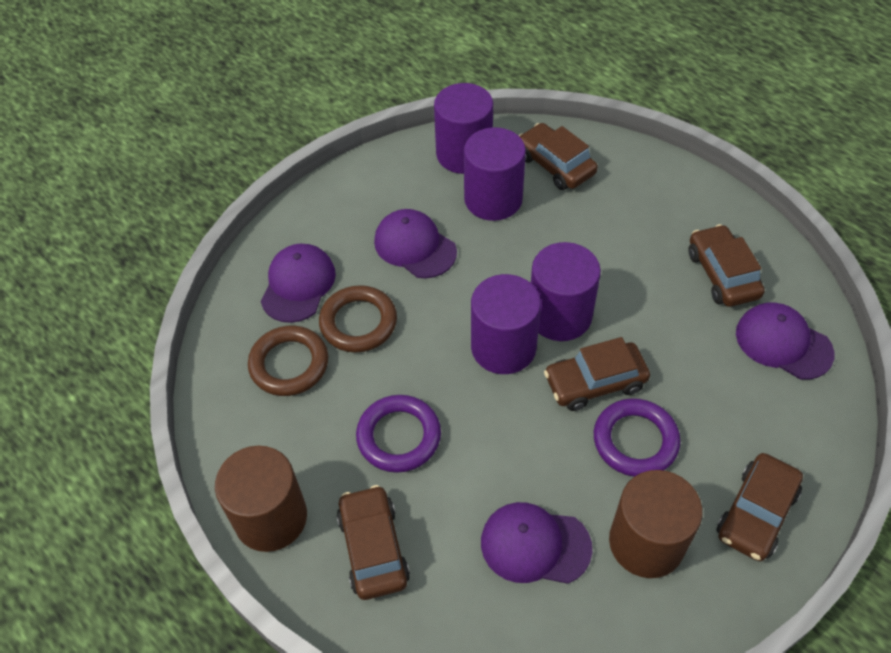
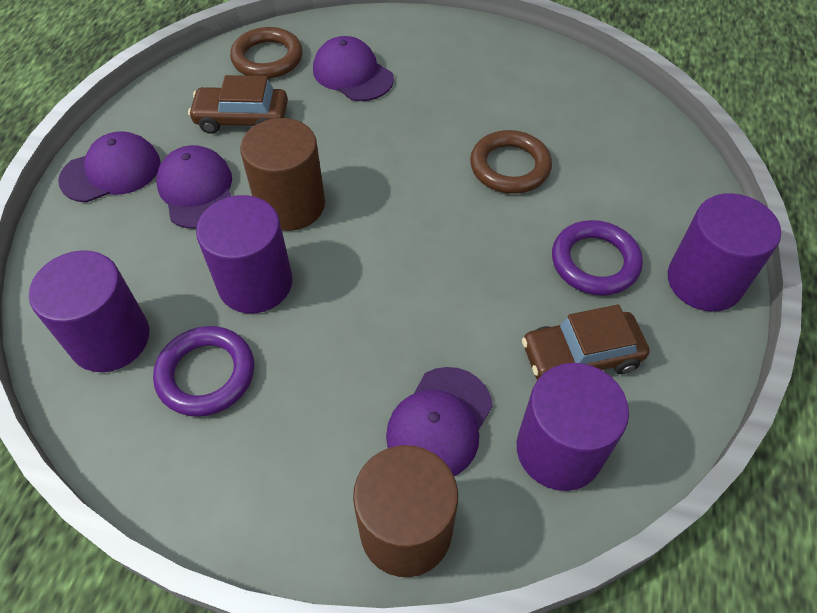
brown car: 5 -> 2

